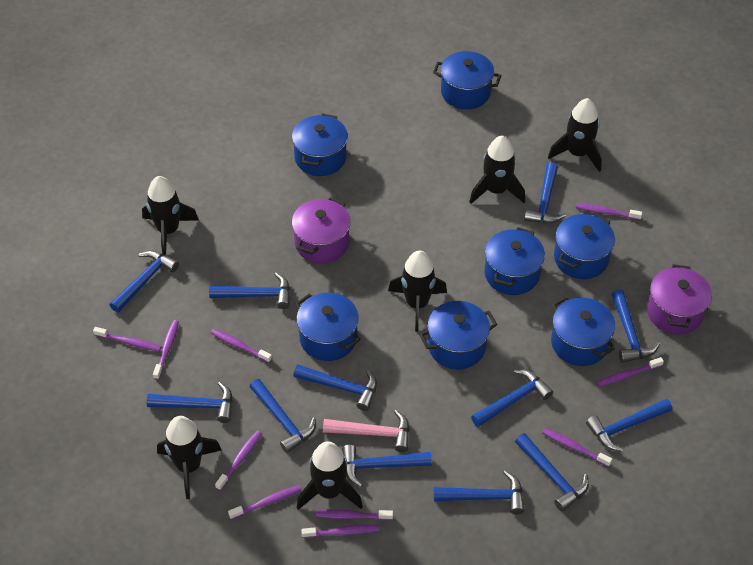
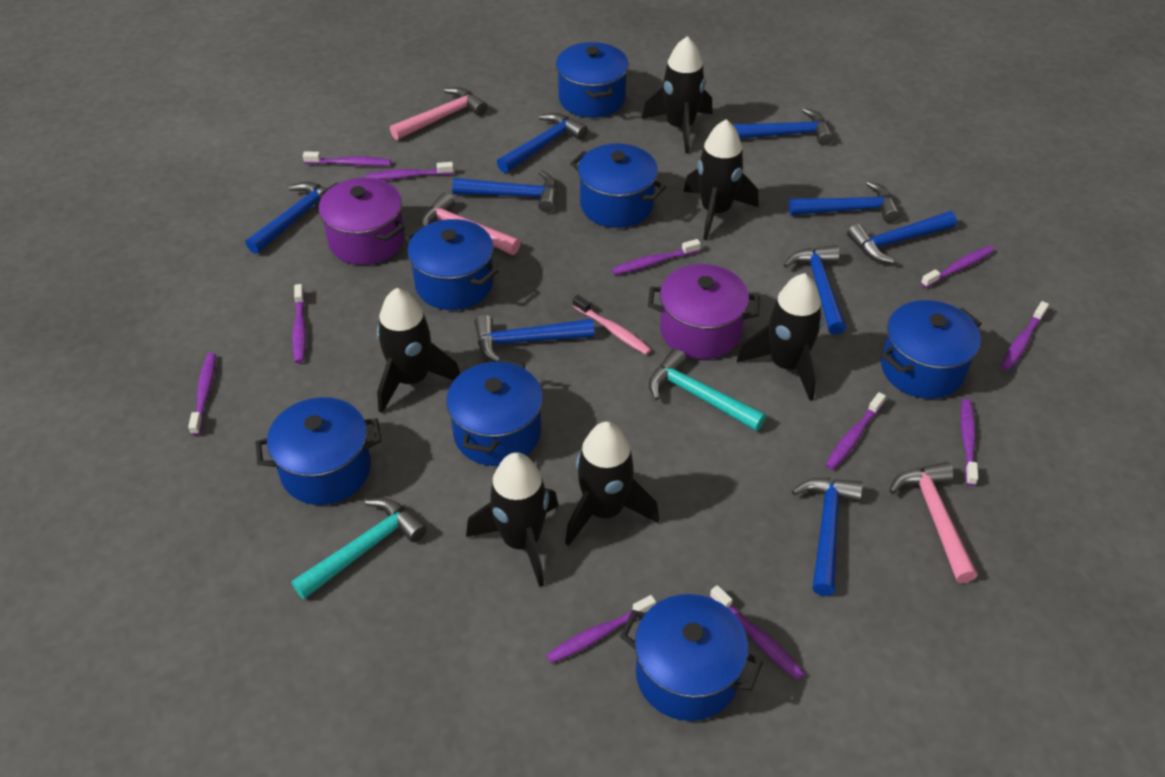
blue hammer: 12 -> 9
pink hammer: 1 -> 3
pink toothbrush: 0 -> 1
purple toothbrush: 10 -> 11
turquoise hammer: 0 -> 2

